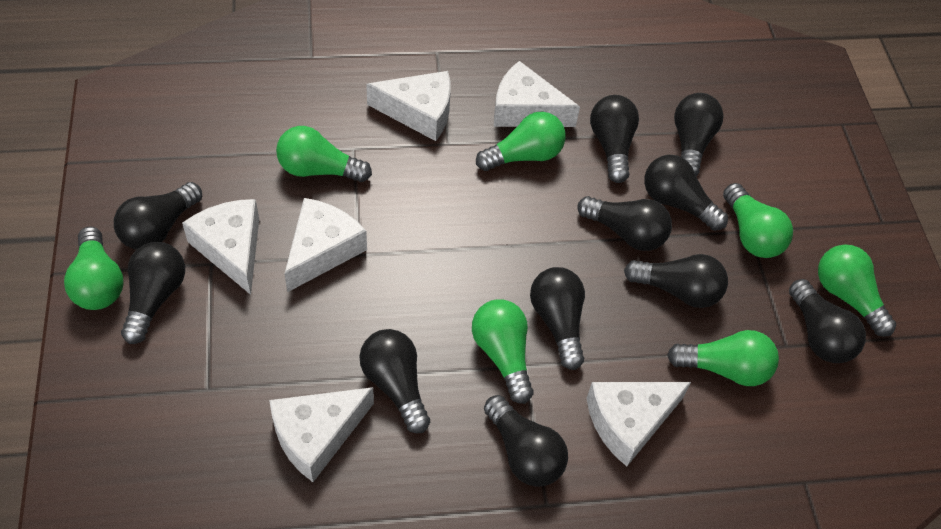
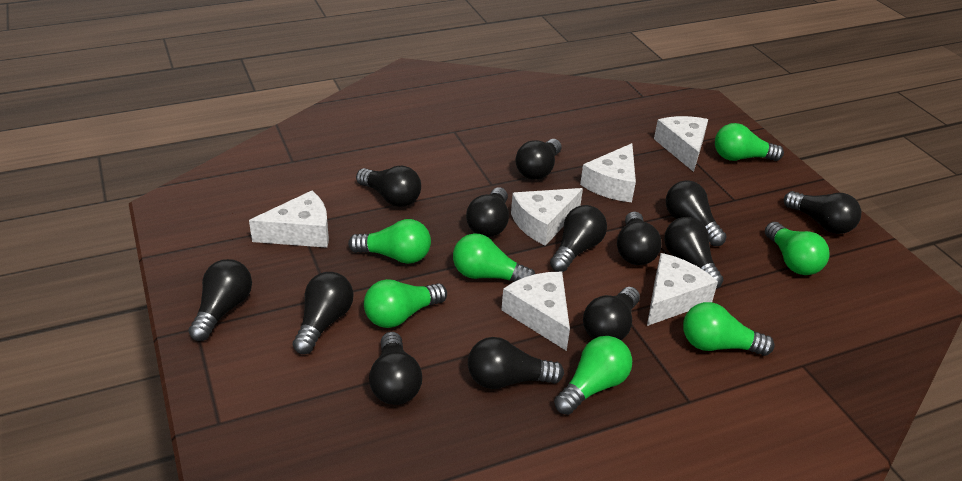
black light bulb: 11 -> 13

